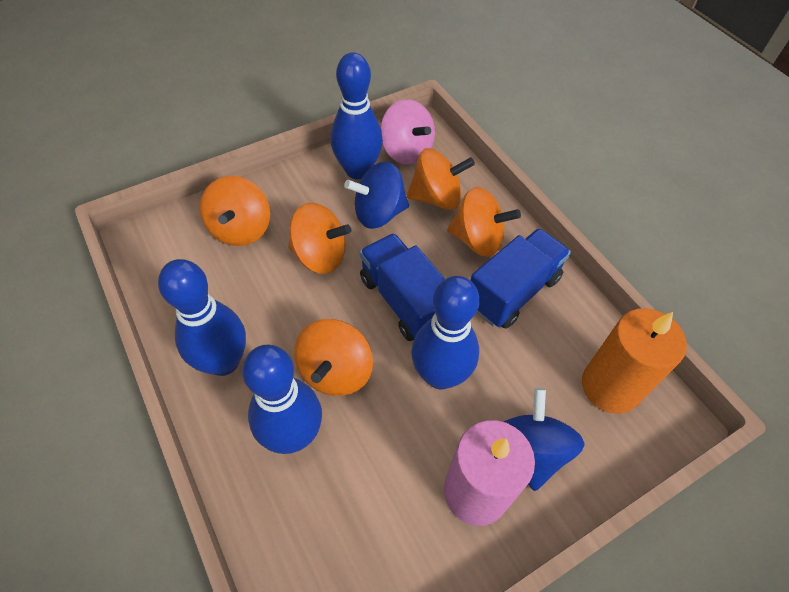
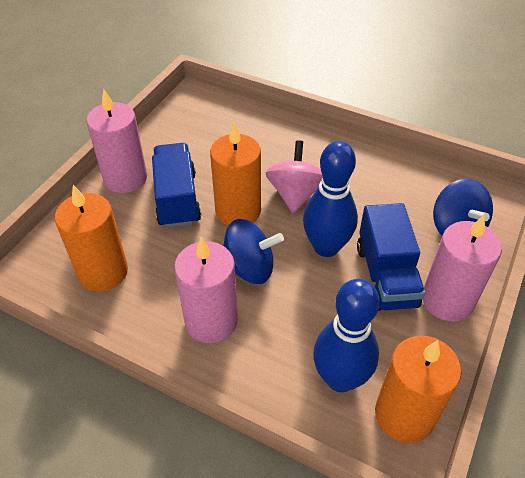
blue bowling pin: 4 -> 2
orange candle: 1 -> 3
orange spinning top: 5 -> 0
pink candle: 1 -> 3

